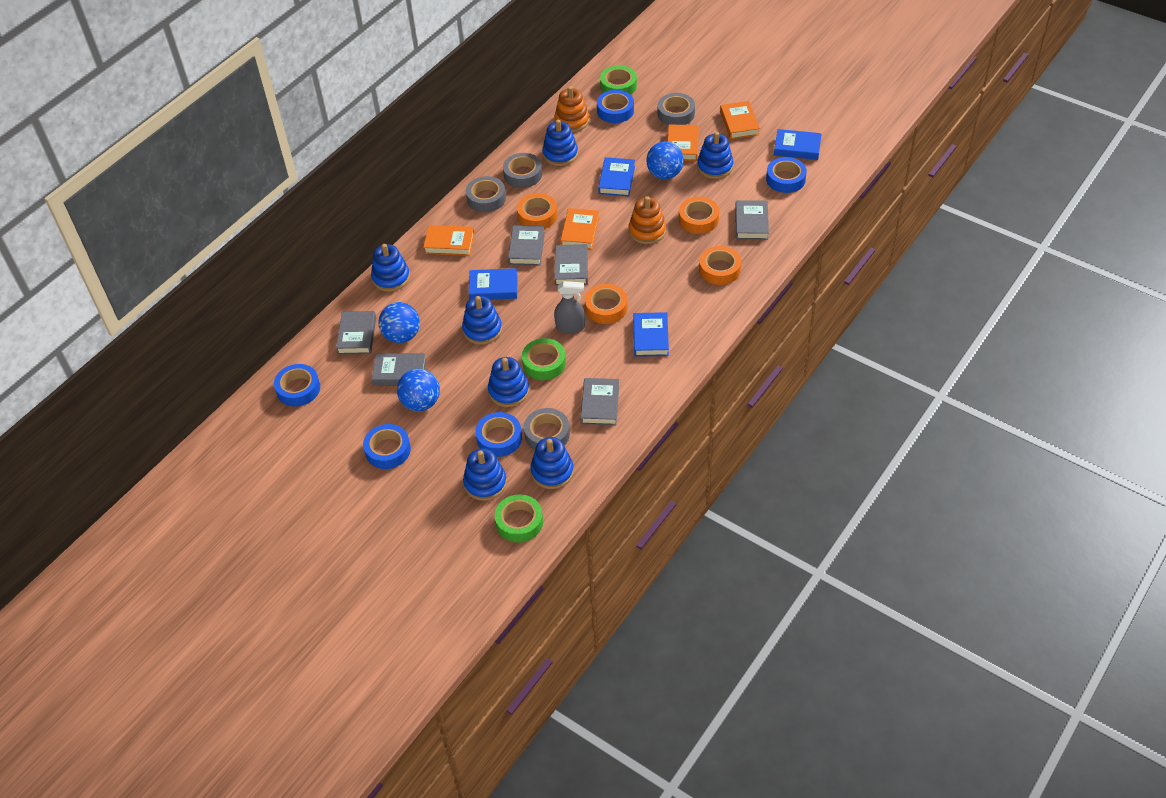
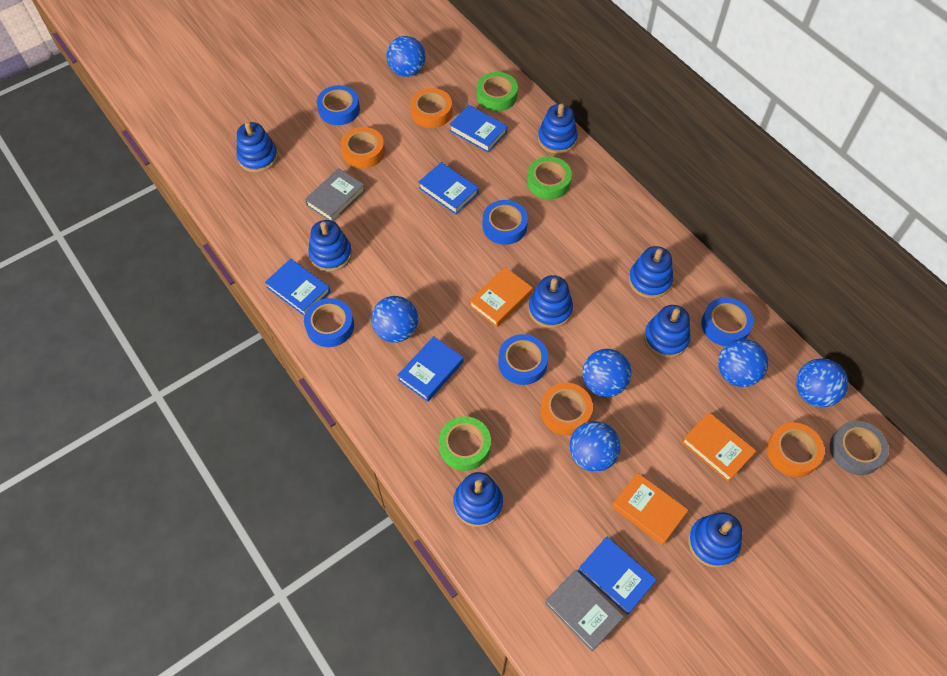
blue ball: 3 -> 6
blue book: 4 -> 5
blue stacking toy: 7 -> 8
grey book: 6 -> 2
grey spray bottle: 1 -> 0
grey tape: 4 -> 1
orange book: 4 -> 3
orange stacking toy: 2 -> 0

